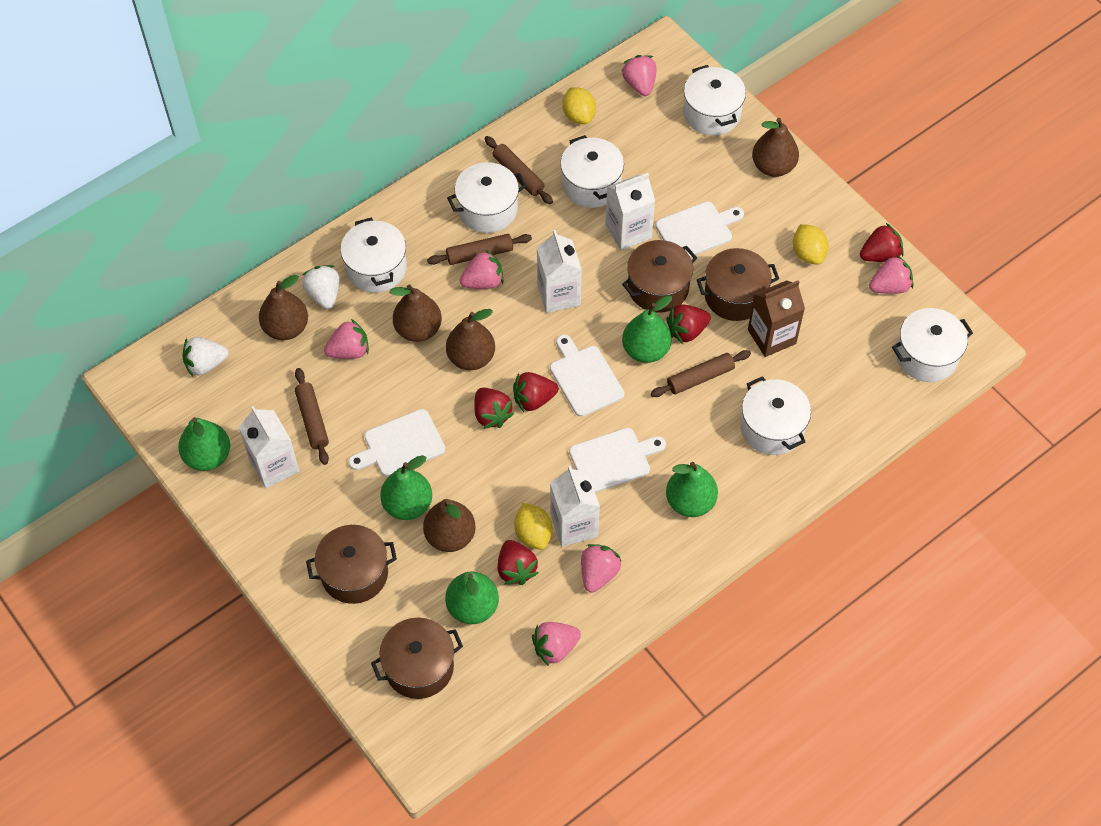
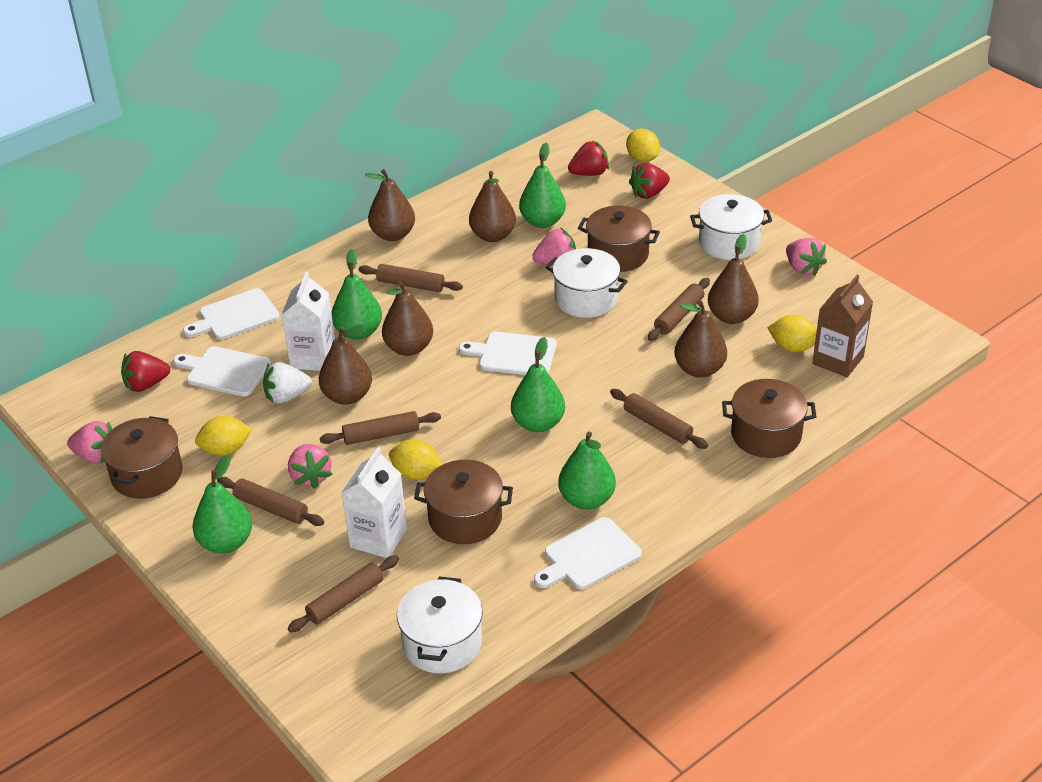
brown pear: 5 -> 6
brown rolling pin: 4 -> 6
pink strawberry: 6 -> 4
red strawberry: 5 -> 3
white carton: 4 -> 2
white pot: 6 -> 3
white strawberry: 2 -> 1
yellow lemon: 3 -> 4

